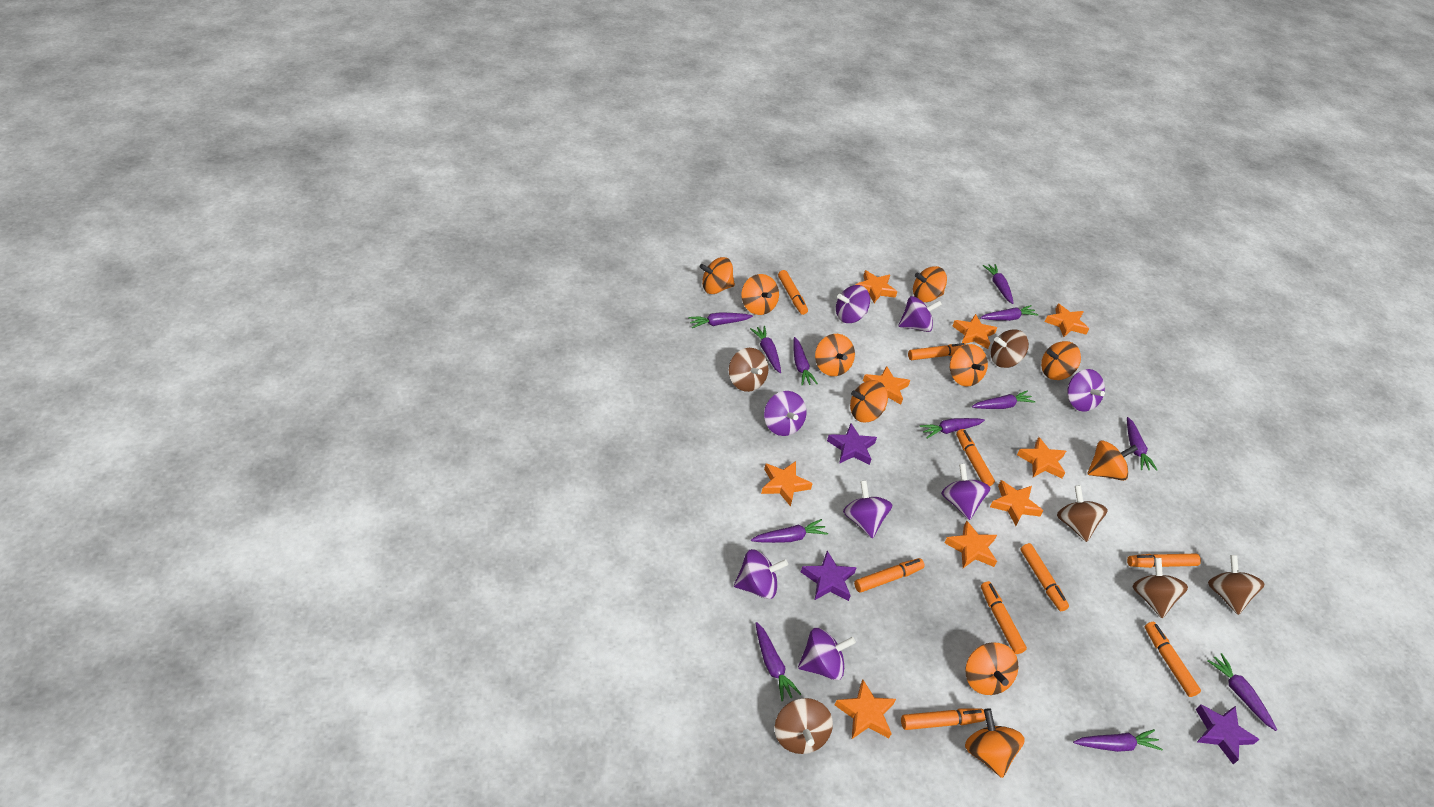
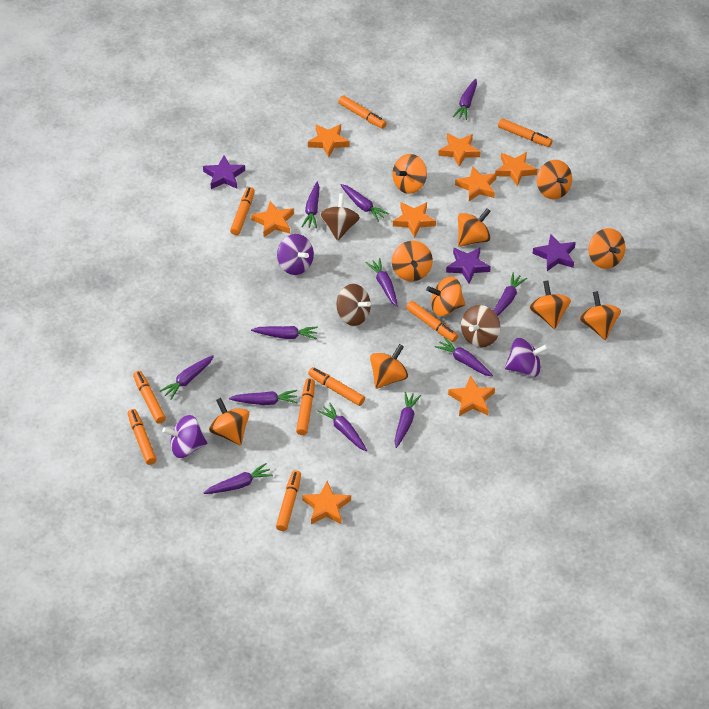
brown spinning top: 6 -> 3
orange star: 9 -> 8
purple spinning top: 8 -> 3

